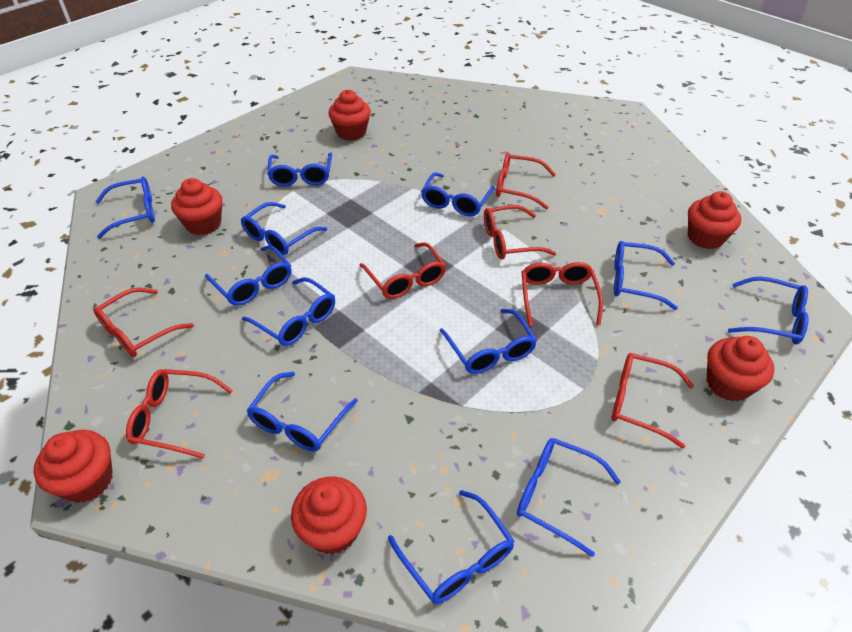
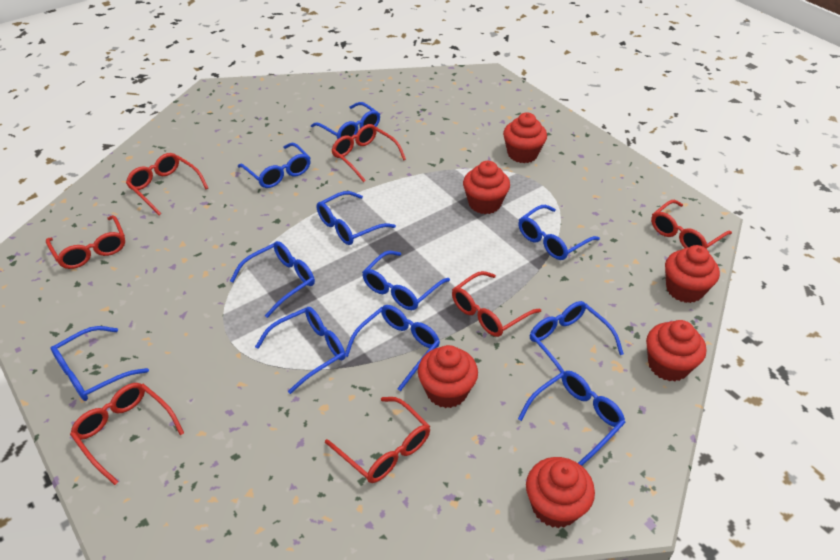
blue glasses: 12 -> 11

